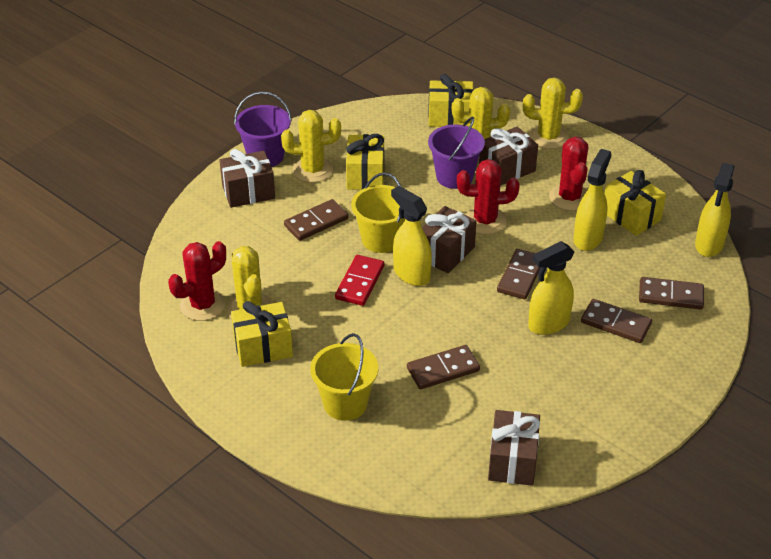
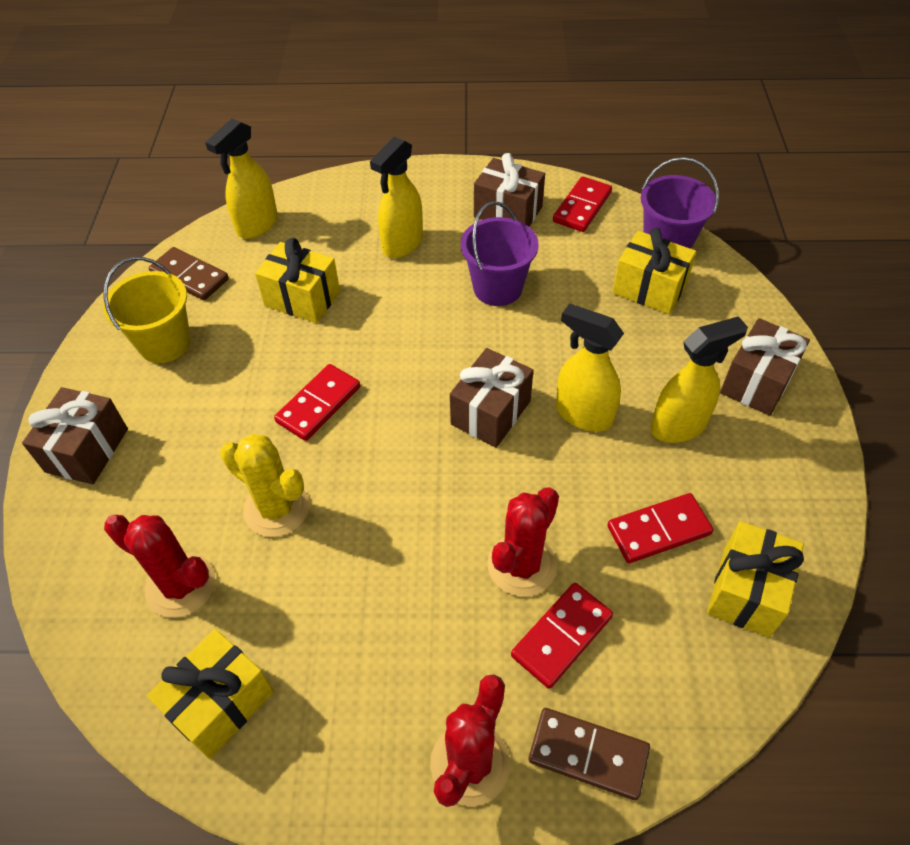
brown domino: 5 -> 2
red domino: 1 -> 4
yellow bucket: 2 -> 1
yellow cactus: 4 -> 1

